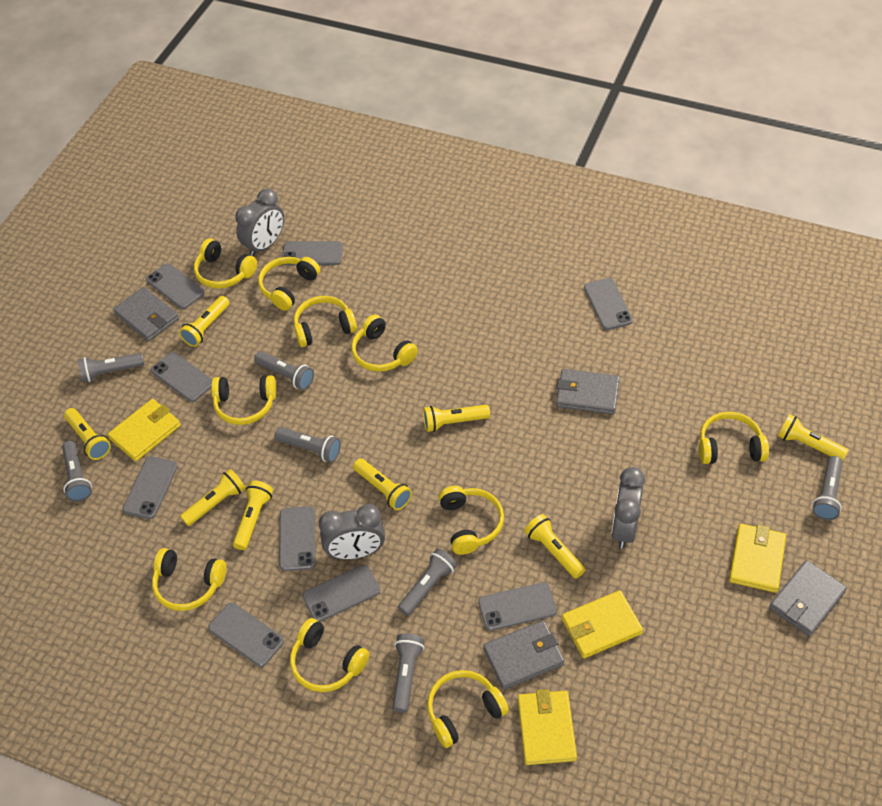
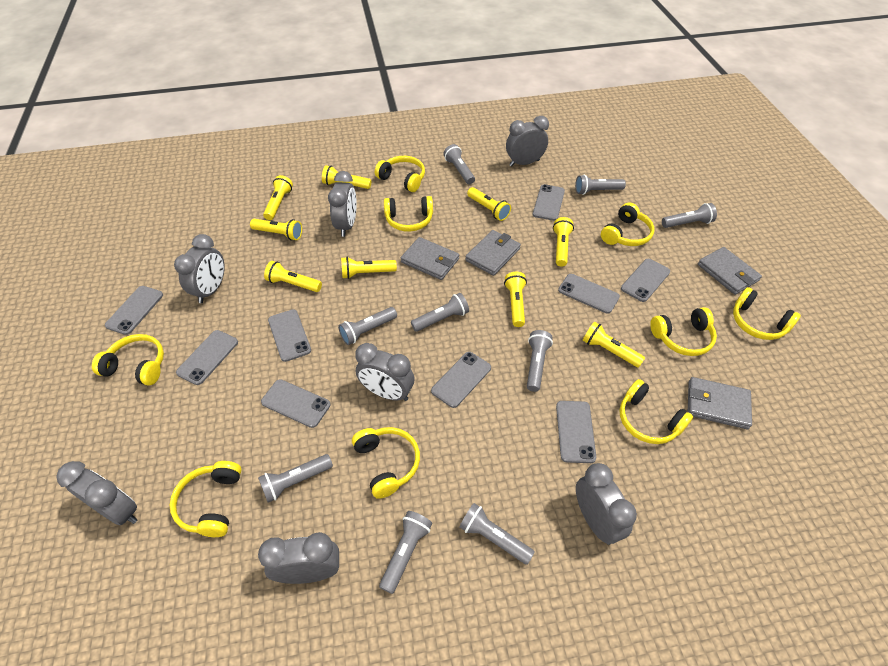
grey clock: 3 -> 7
grey flashlight: 7 -> 9
yellow flashlight: 8 -> 9
yellow headphones: 10 -> 9
yellow wallet: 4 -> 0

